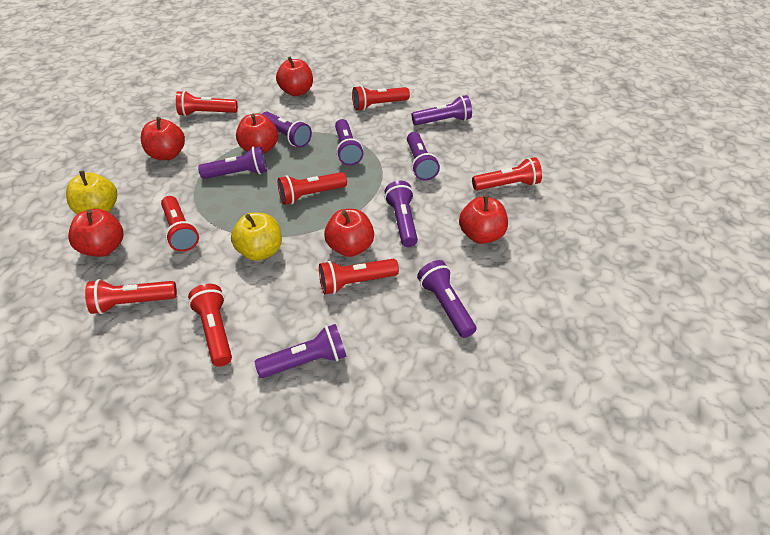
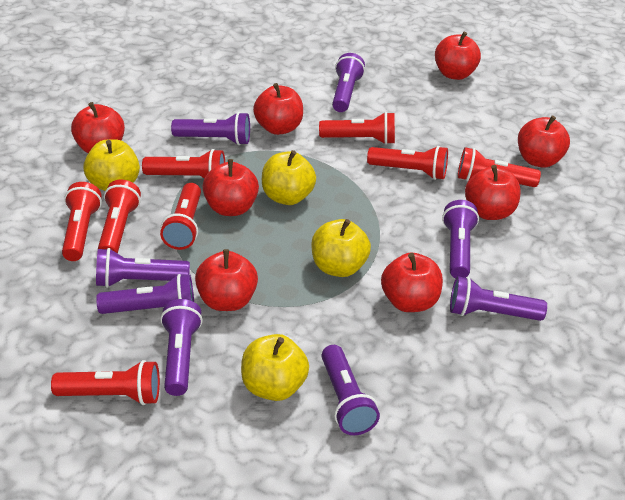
red apple: 6 -> 8
yellow apple: 2 -> 4

